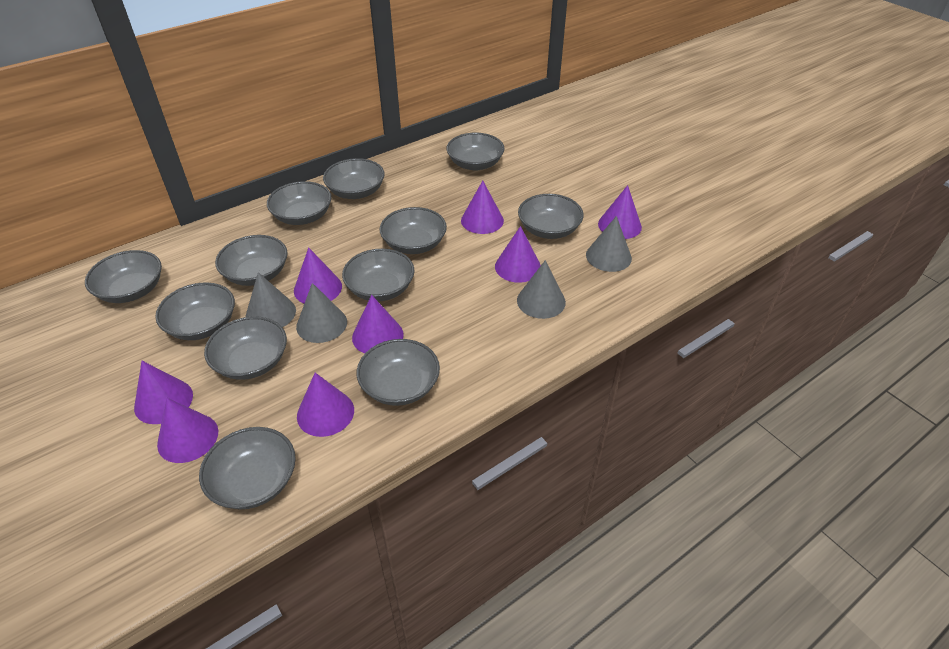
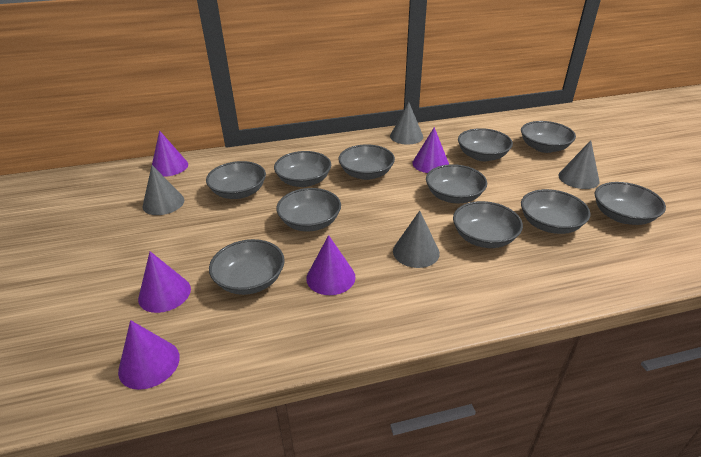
grey bowl: 12 -> 11
purple cone: 8 -> 5

